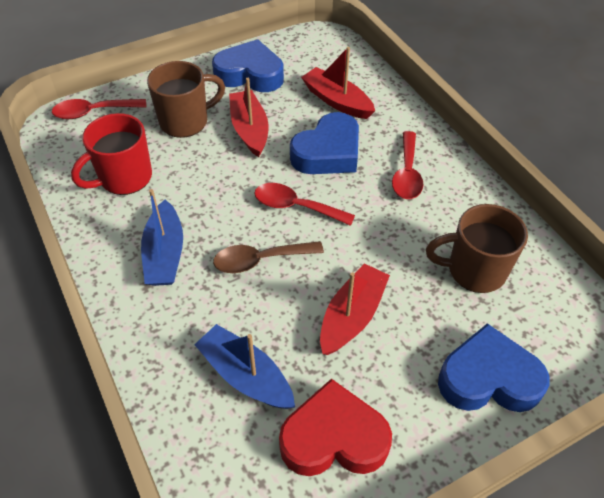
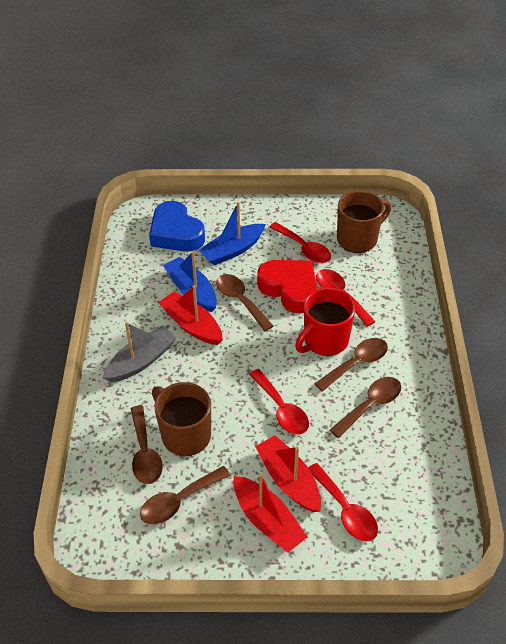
blue heart: 3 -> 1
brown spoon: 1 -> 5
grey boat: 0 -> 1
red spoon: 3 -> 4

